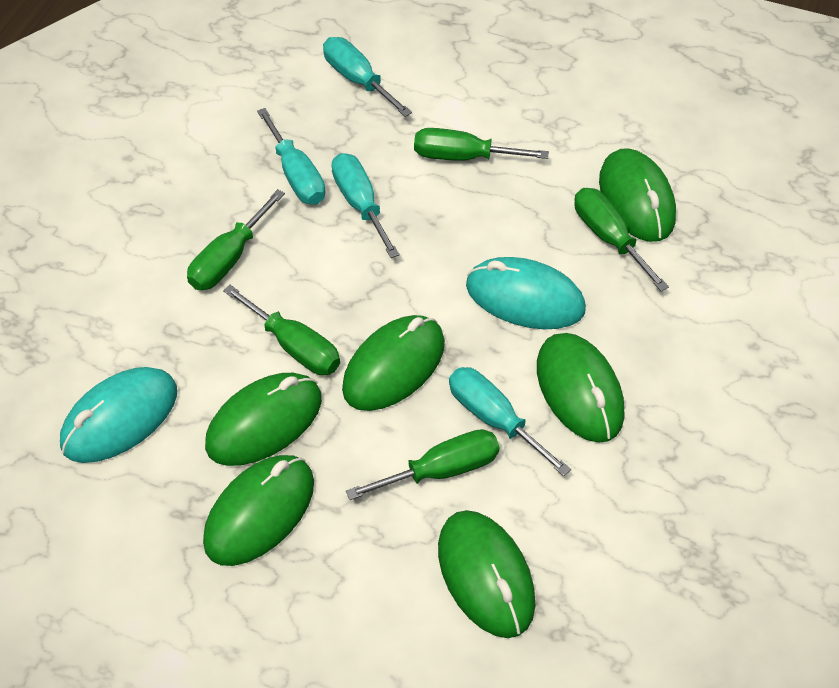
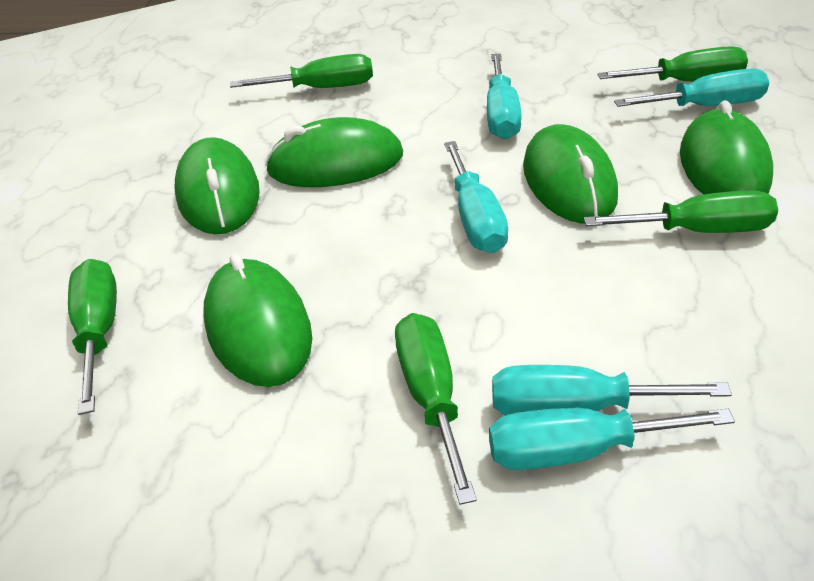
green mouse: 6 -> 5
turquoise mouse: 2 -> 0
turquoise screwdriver: 4 -> 5

